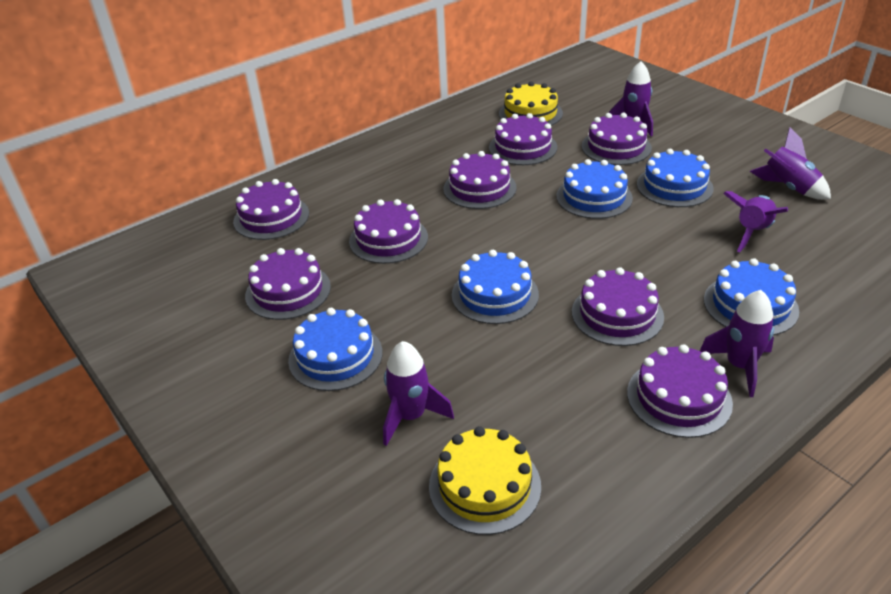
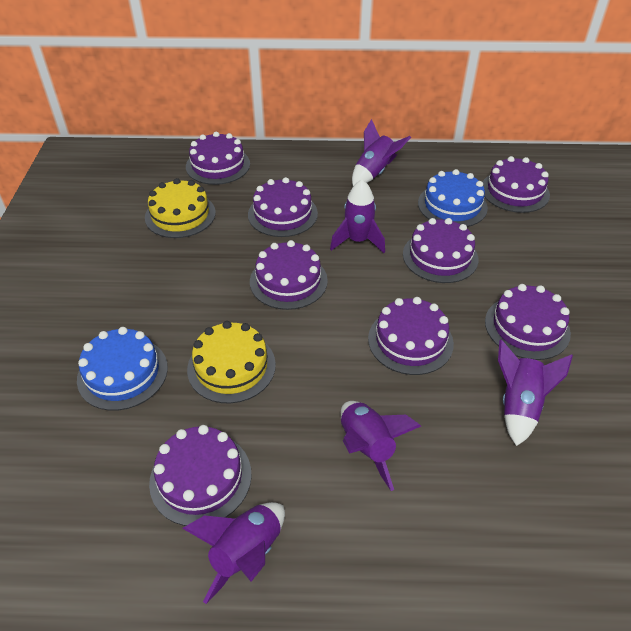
blue cake: 5 -> 2

